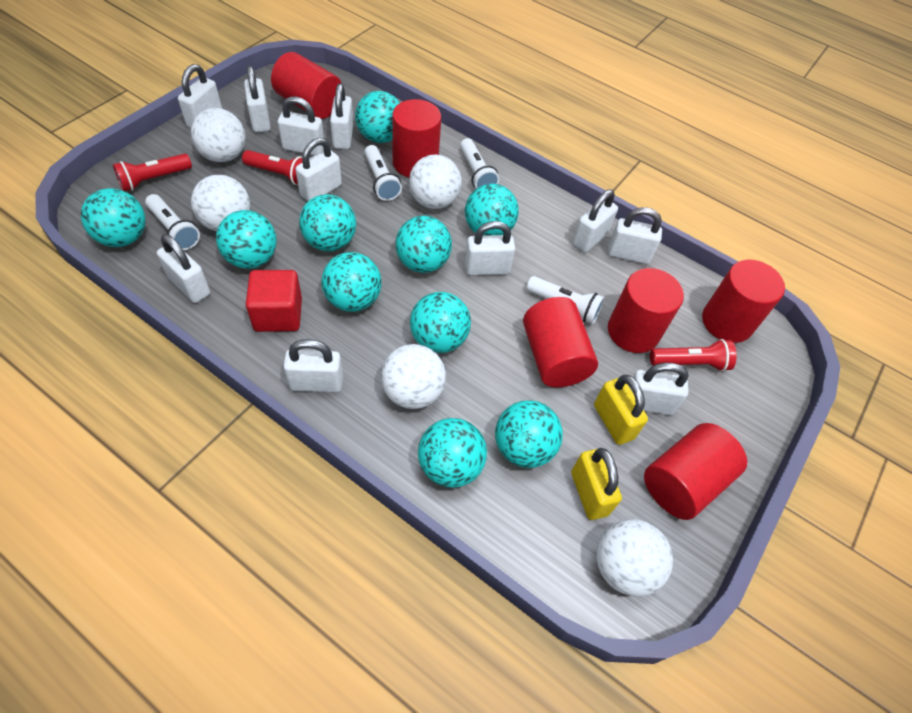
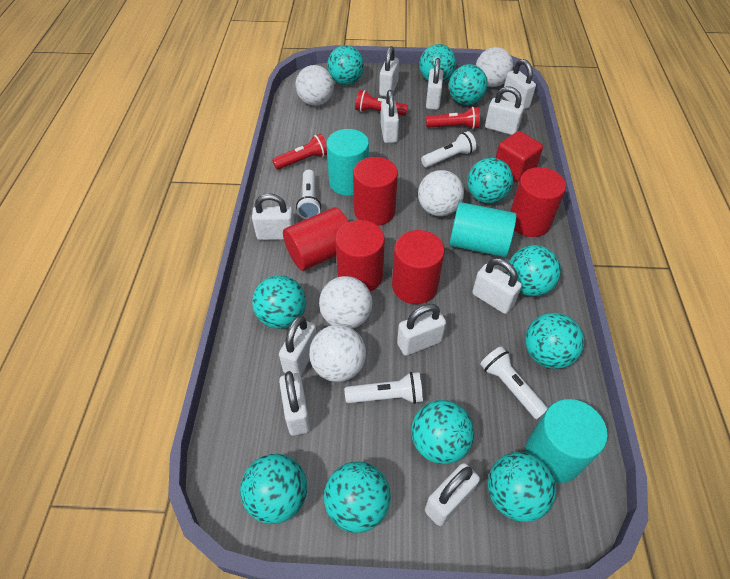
red cylinder: 6 -> 5
turquoise ball: 10 -> 11
turquoise cylinder: 0 -> 3
yellow padlock: 2 -> 0

